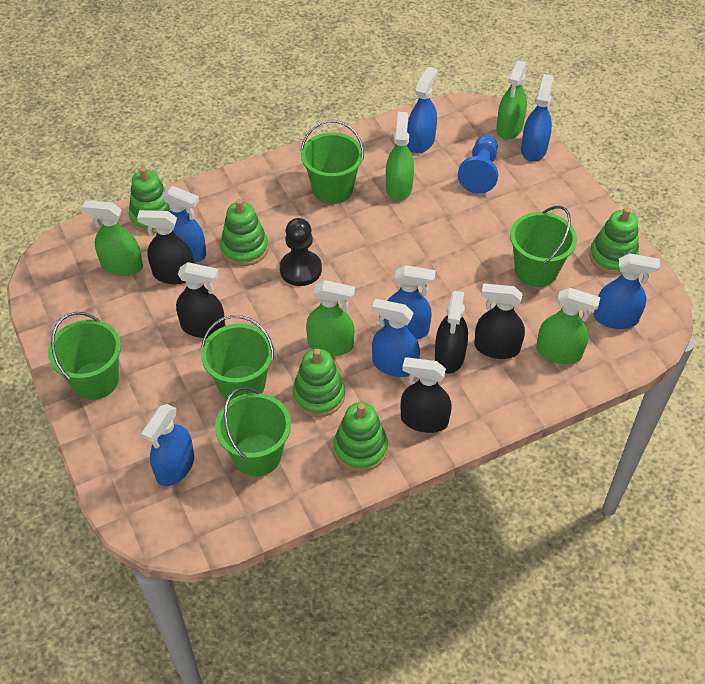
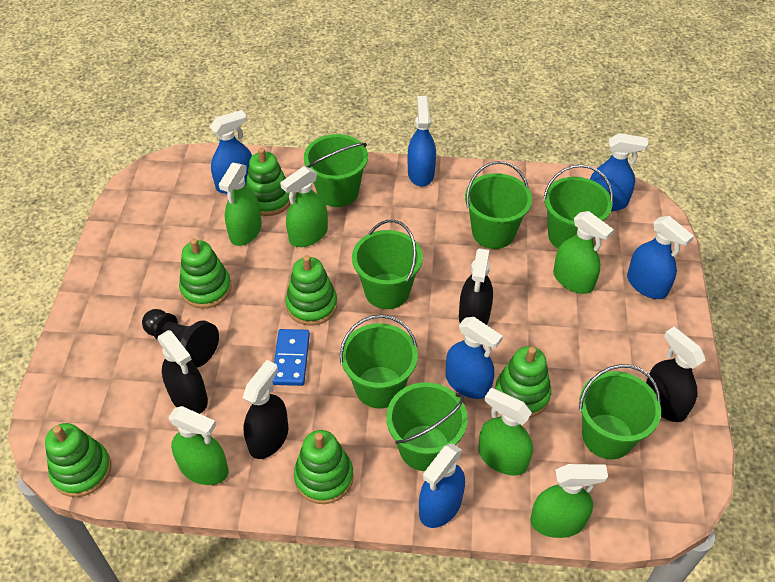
black spray bottle: 5 -> 4
blue domino: 0 -> 1
blue pawn: 1 -> 0
blue spray bottle: 7 -> 6
green bucket: 5 -> 7
green spray bottle: 5 -> 6
green stacking toy: 5 -> 6

